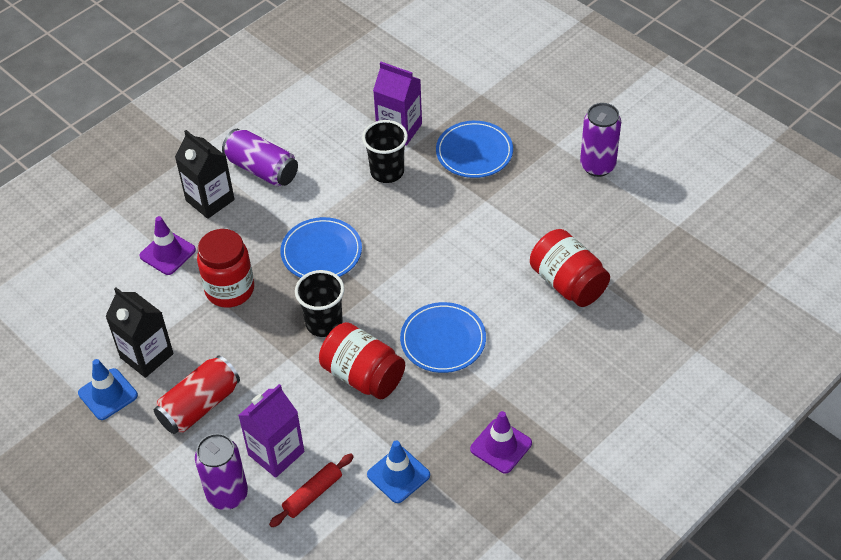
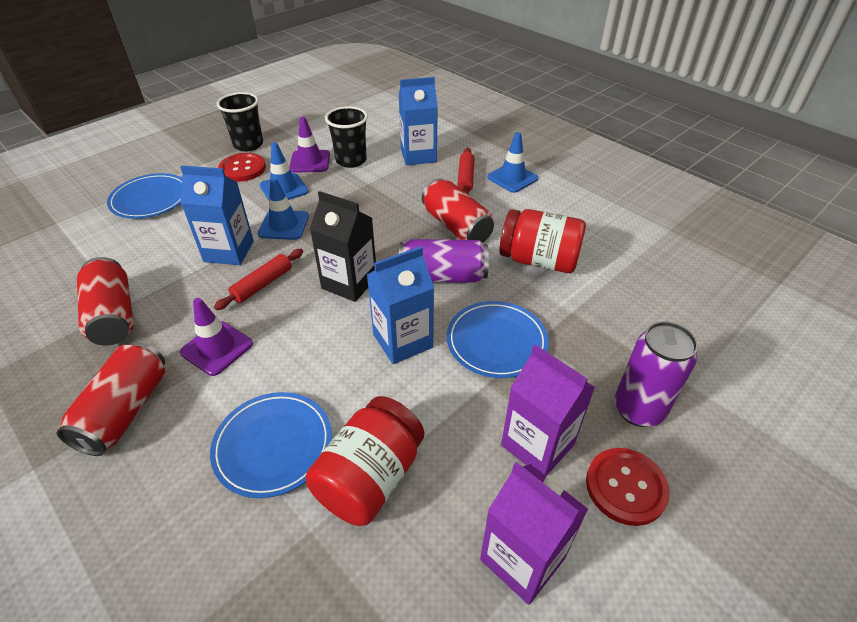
black carton: 2 -> 1
blue carton: 0 -> 3
blue traffic cone: 2 -> 3
purple can: 3 -> 2
red button: 0 -> 2
red can: 1 -> 3
red jar: 3 -> 2
red rolling pin: 1 -> 2

